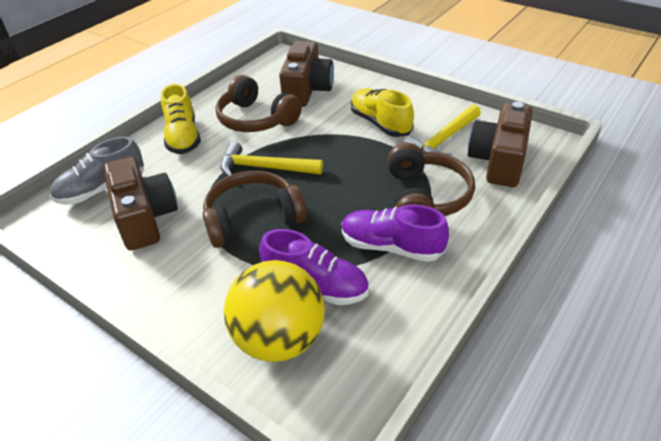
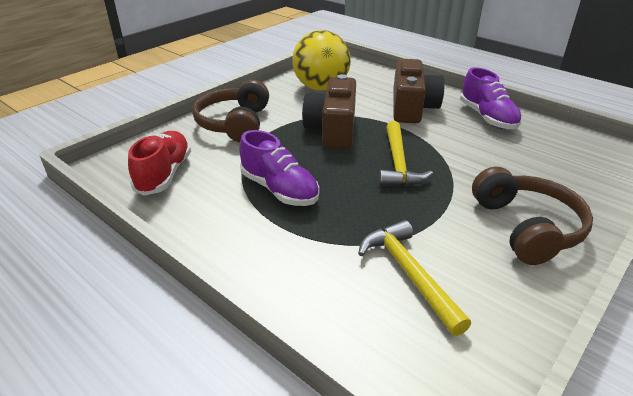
brown camera: 3 -> 2
brown headphones: 3 -> 2
grey shoe: 1 -> 0
red shoe: 0 -> 1
yellow shoe: 2 -> 0

